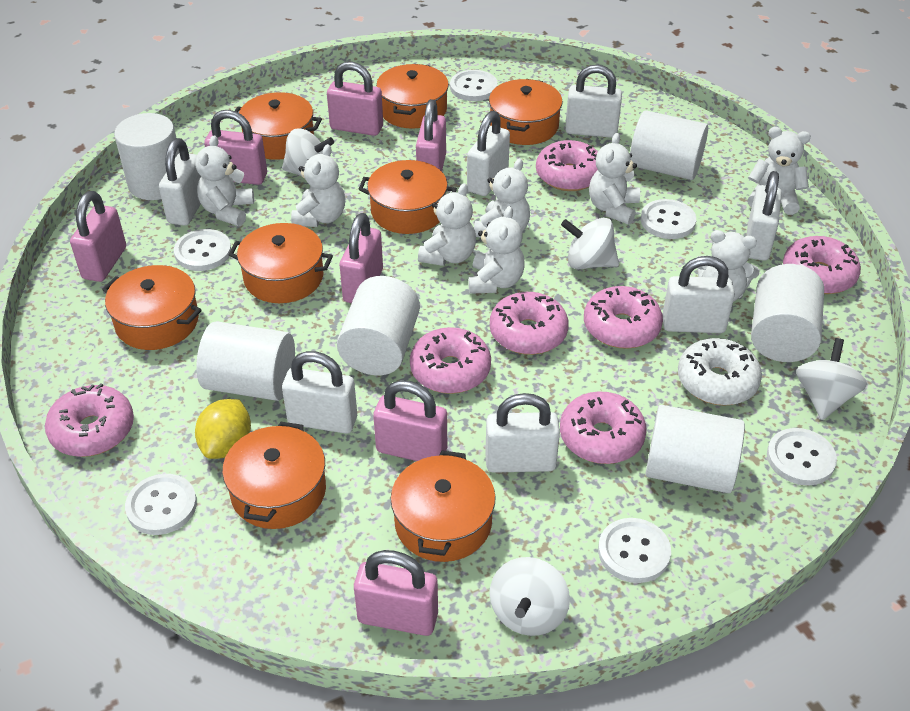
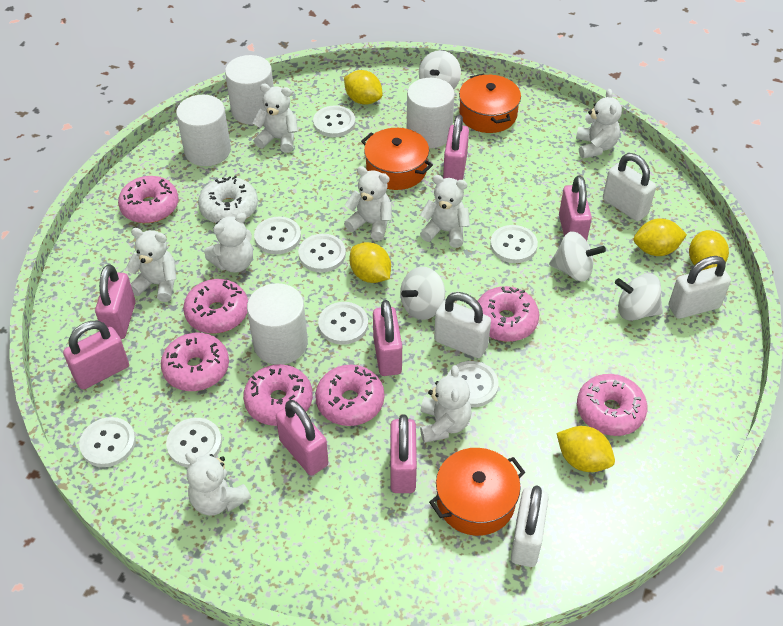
orange pot: 8 -> 3
white button: 6 -> 8
white cylinder: 6 -> 4
white padlock: 7 -> 4
yellow lemon: 1 -> 5

